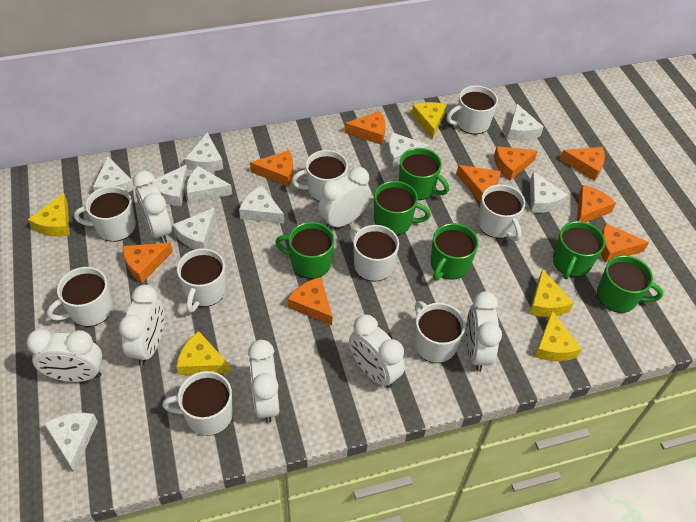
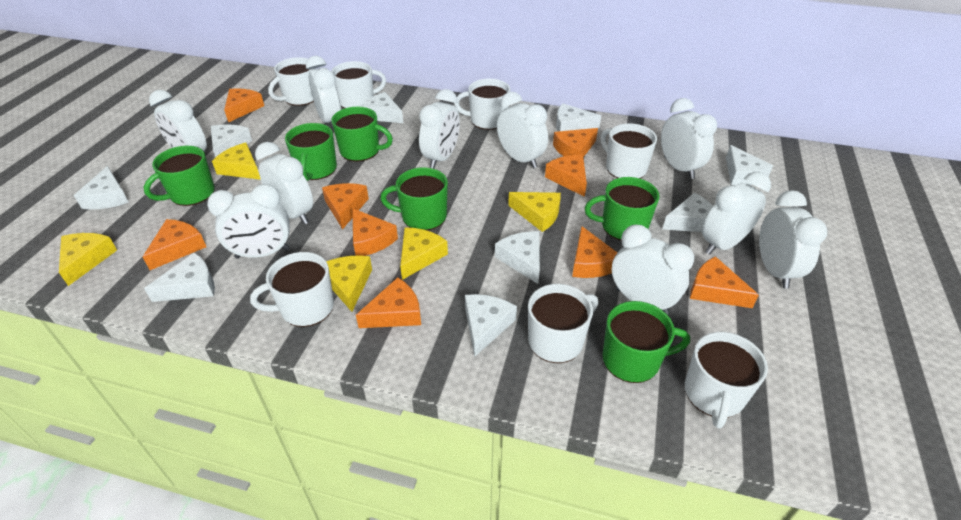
white cheese: 10 -> 9
white clock: 7 -> 10
white mug: 9 -> 7

